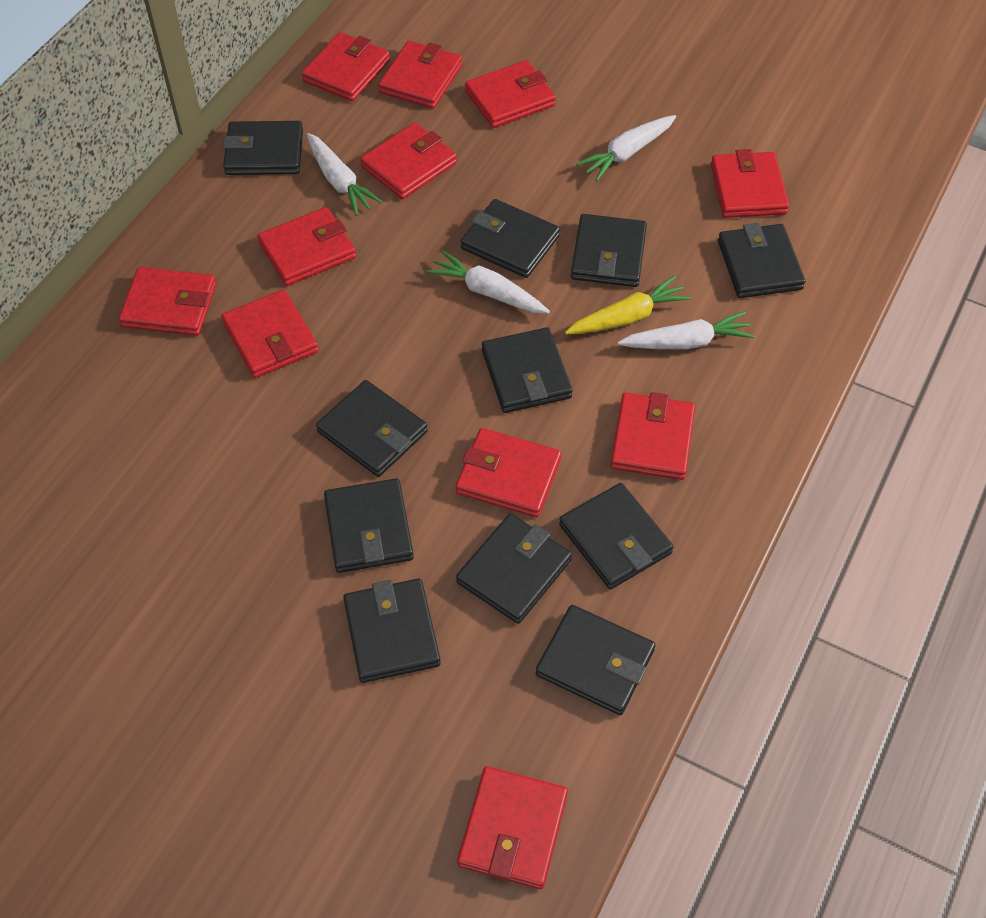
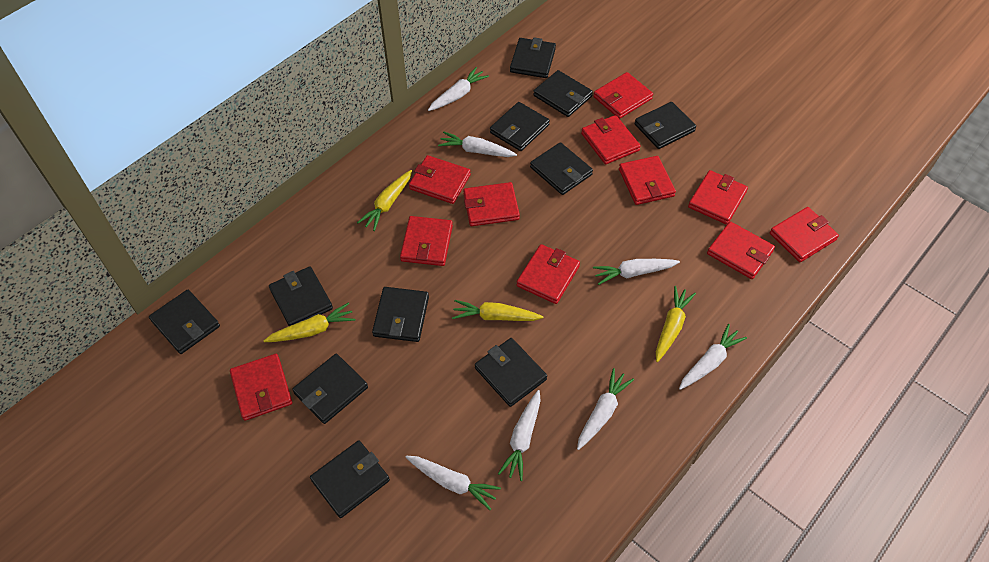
white carrot: 4 -> 7
yellow carrot: 1 -> 4

